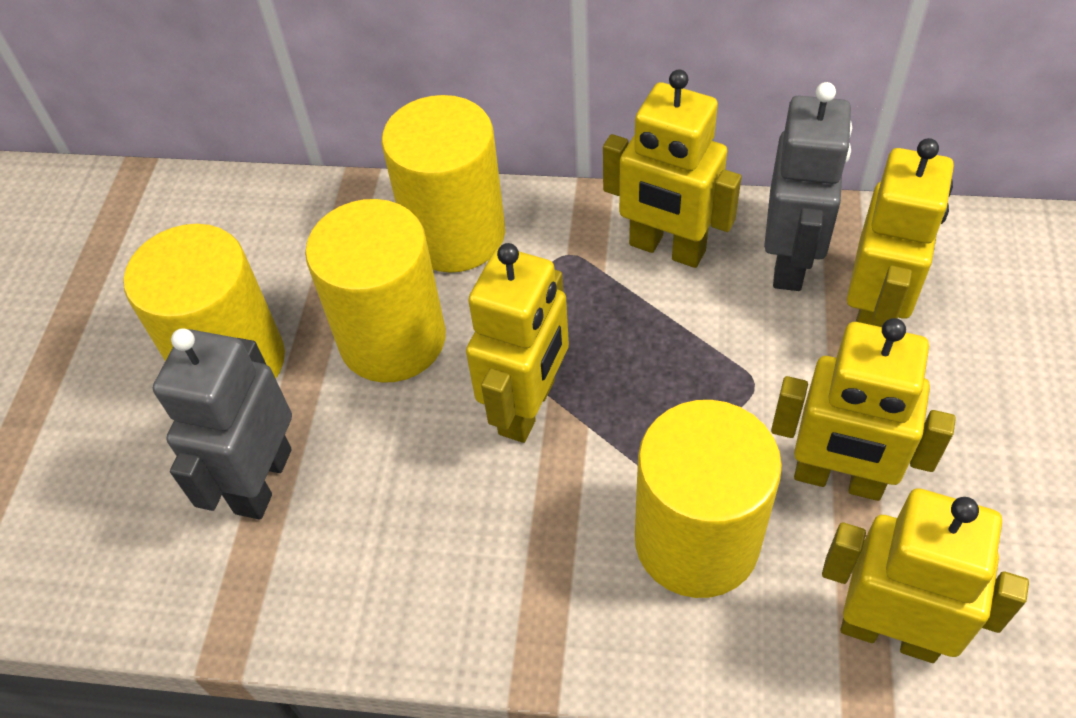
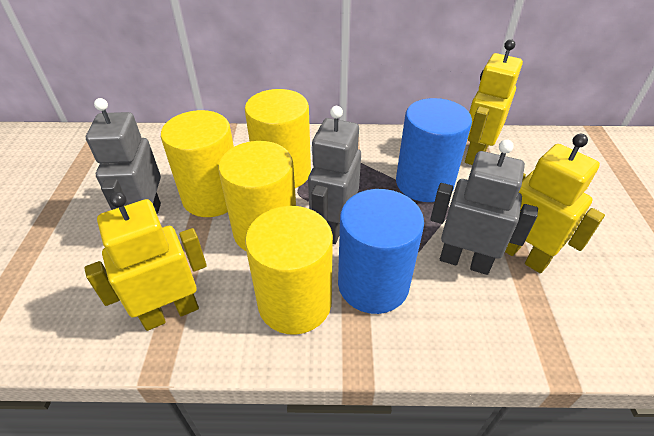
blue cylinder: 0 -> 2
grey robot: 2 -> 3
yellow robot: 5 -> 3

